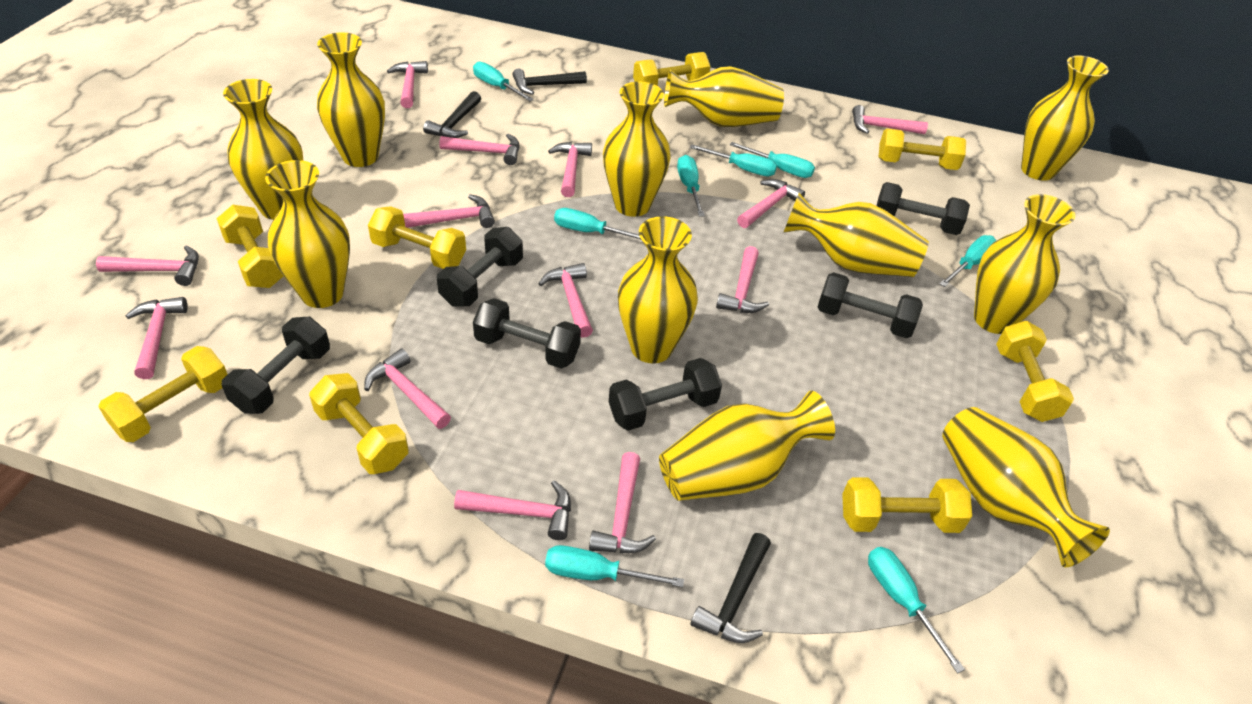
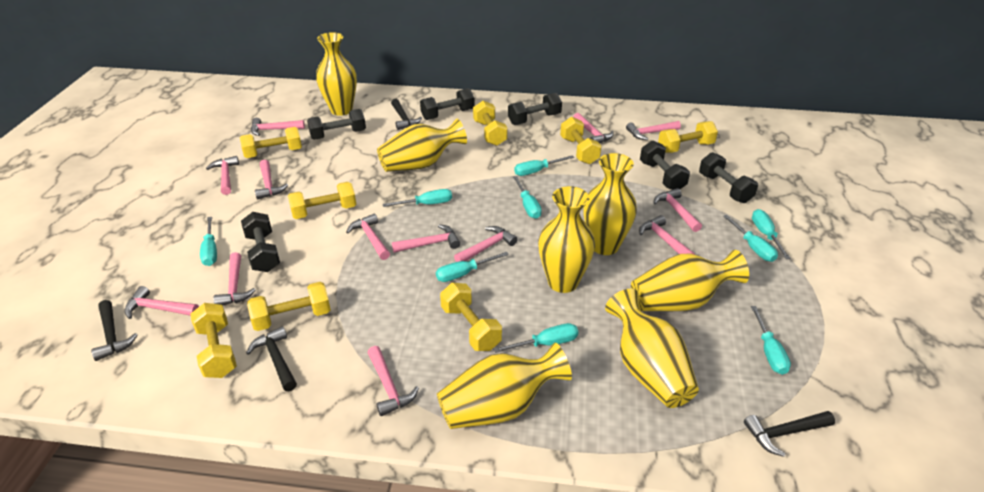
black hammer: 3 -> 4
turquoise screwdriver: 8 -> 9
yellow vase: 11 -> 7

